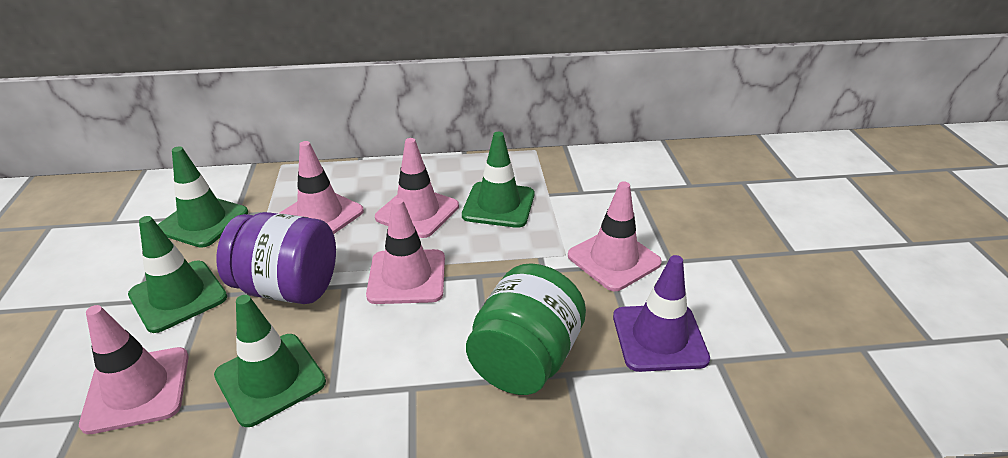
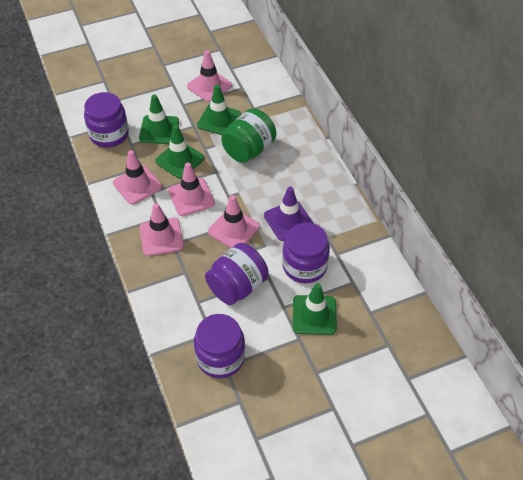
purple jar: 1 -> 4

